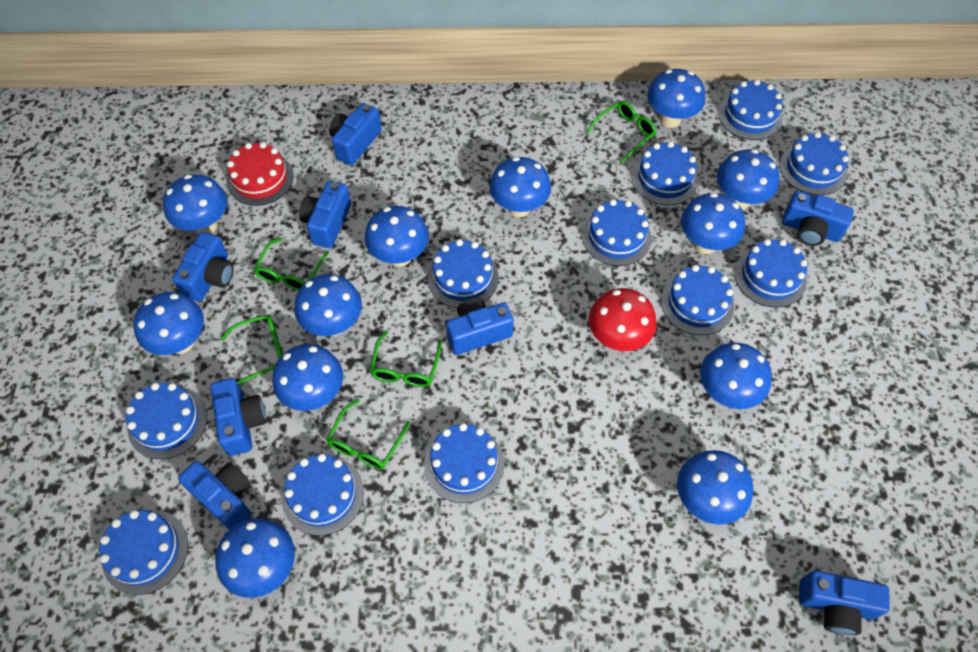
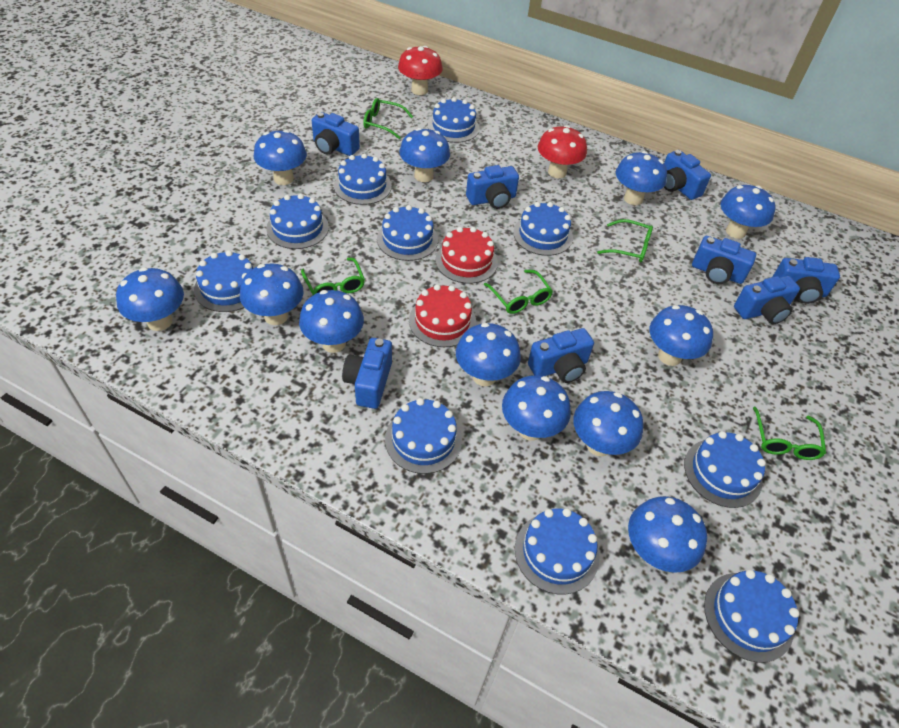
blue cake: 11 -> 10
red cake: 1 -> 2
red mushroom: 1 -> 2

